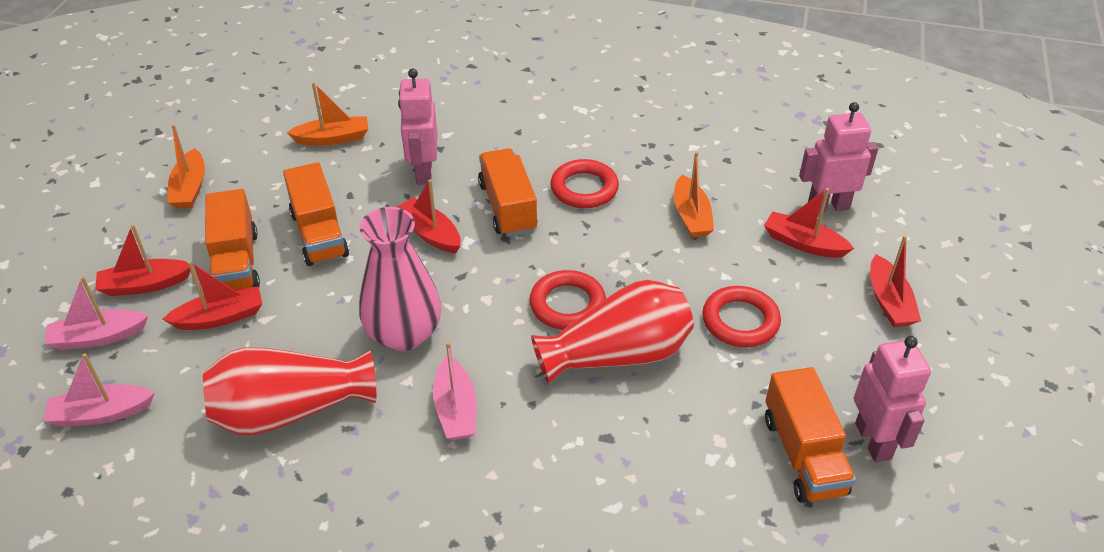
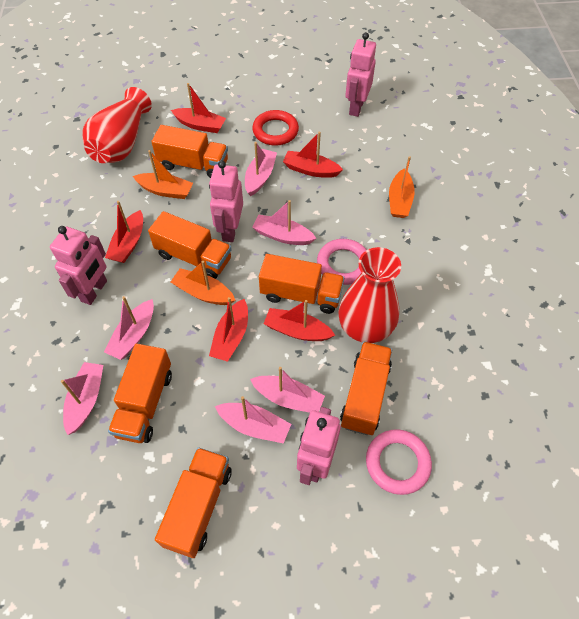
orange truck: 4 -> 6
pink boat: 3 -> 6
pink ring: 0 -> 2
pink robot: 3 -> 4
pink vase: 1 -> 0
red ring: 3 -> 1

